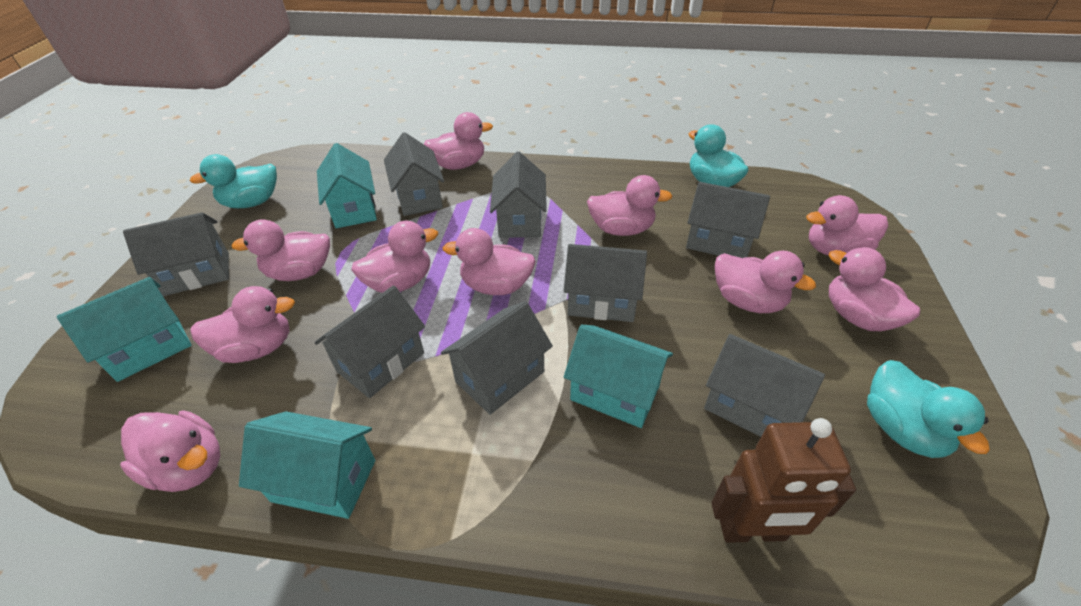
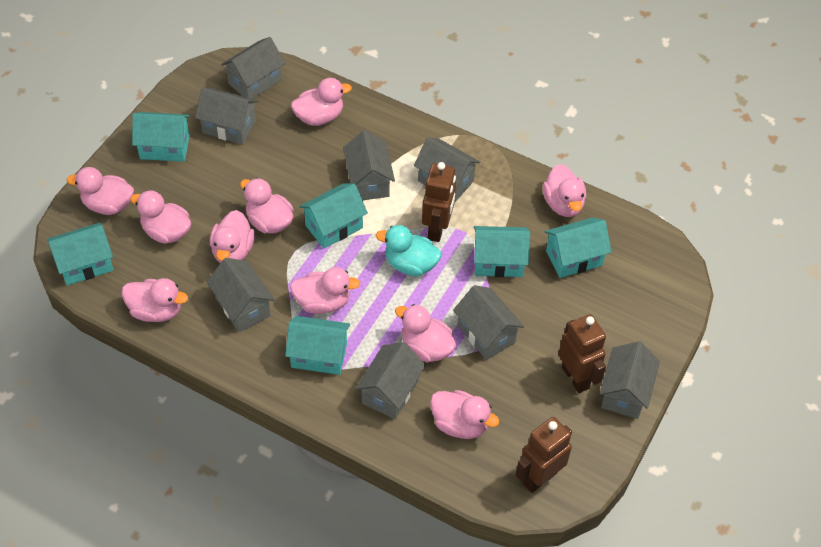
brown robot: 1 -> 3
turquoise duck: 3 -> 1
turquoise house: 4 -> 6

